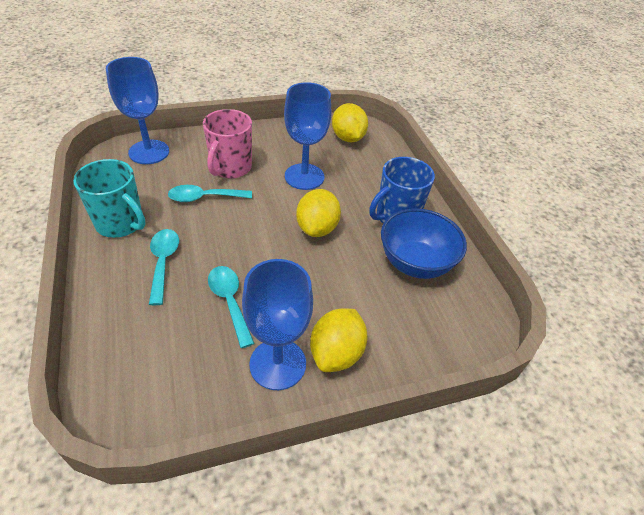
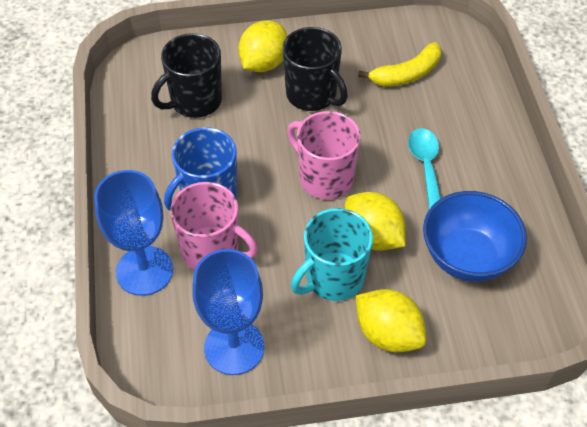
black mug: 0 -> 2
blue goblet: 3 -> 2
pink mug: 1 -> 2
turquoise spoon: 3 -> 1
yellow banana: 0 -> 1

